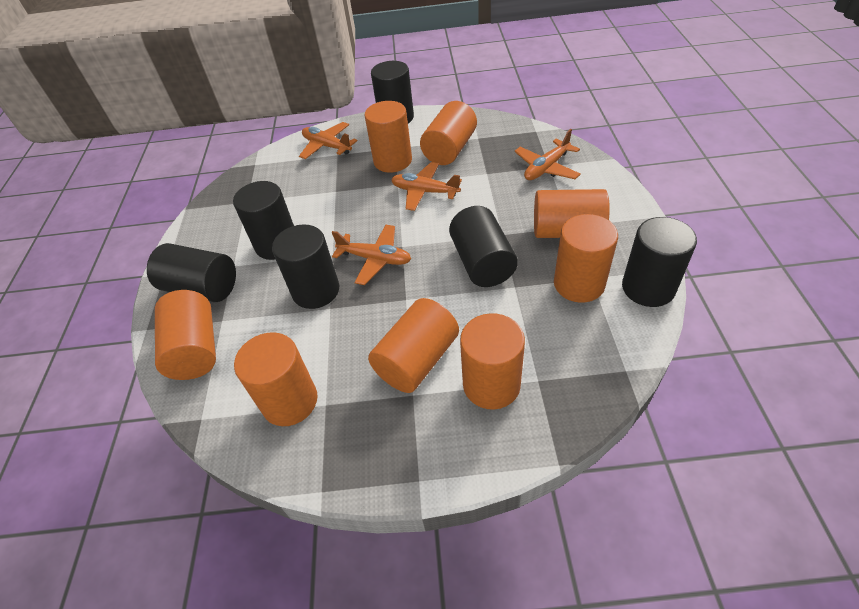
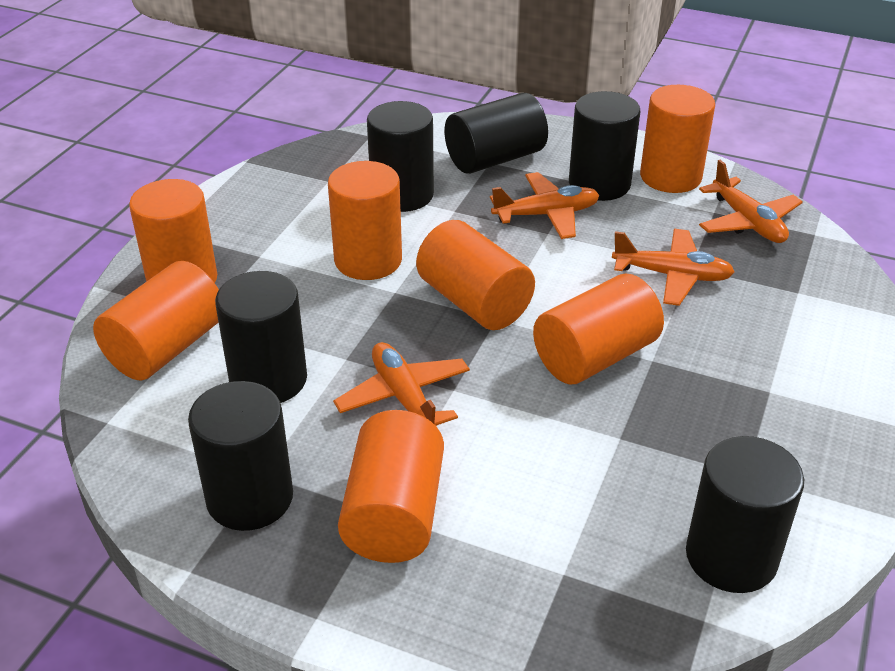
orange cylinder: 8 -> 7

